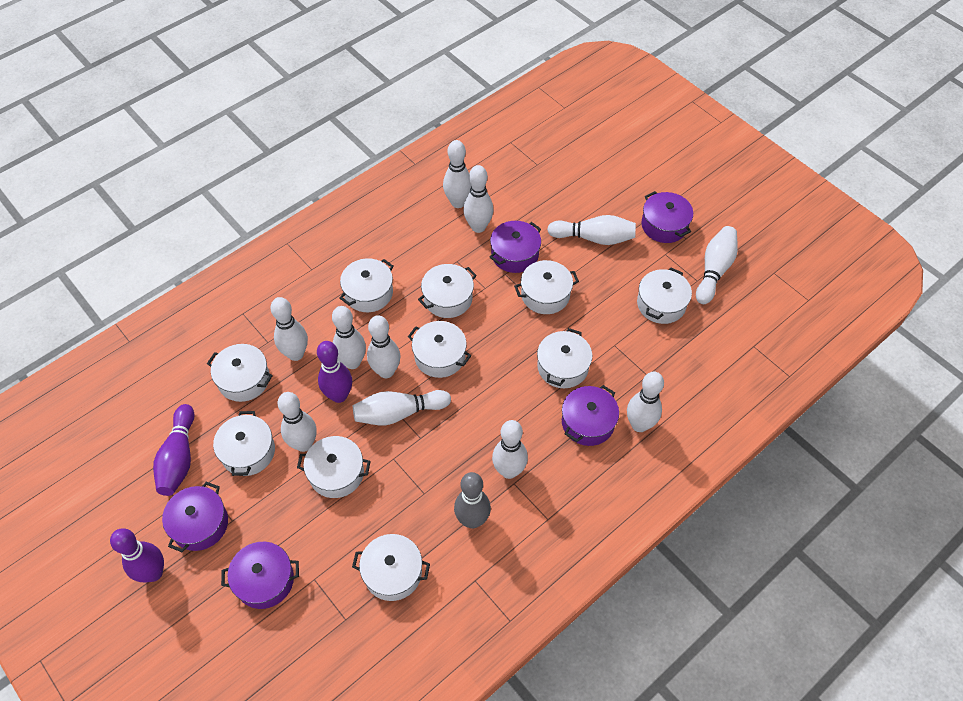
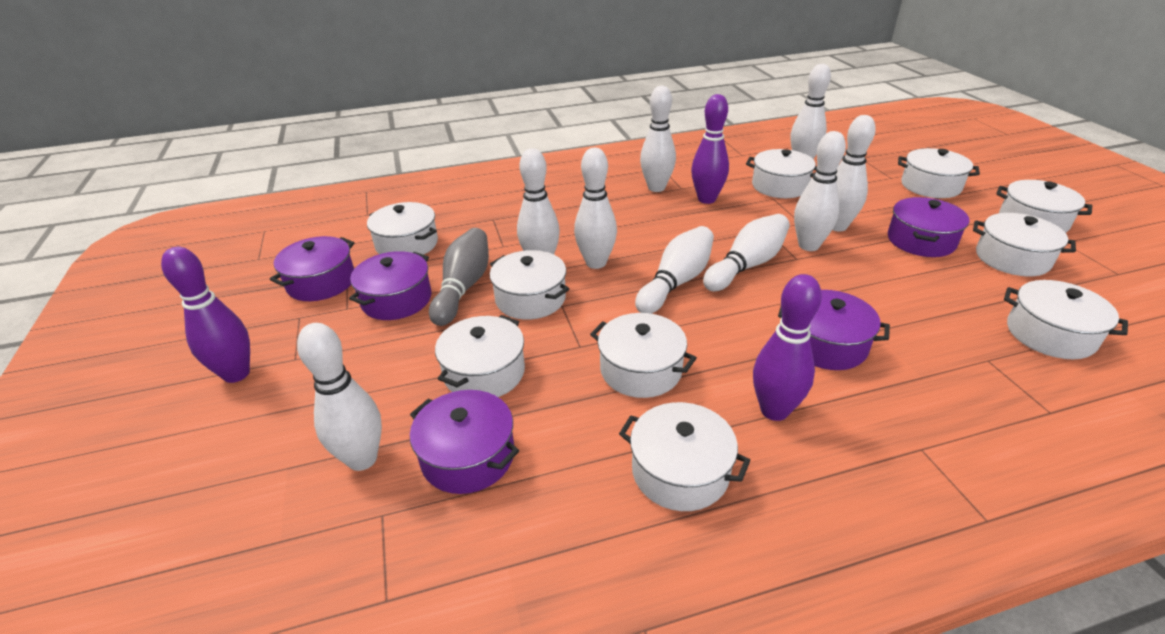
white bowling pin: 11 -> 9

